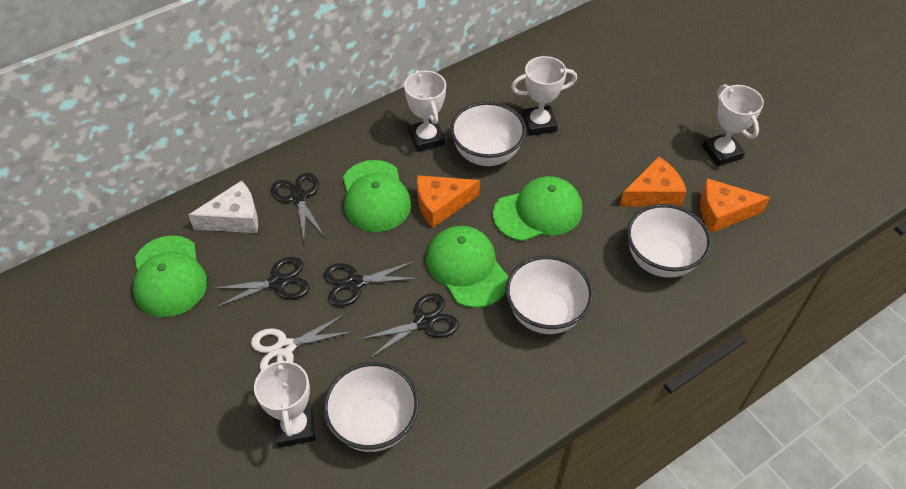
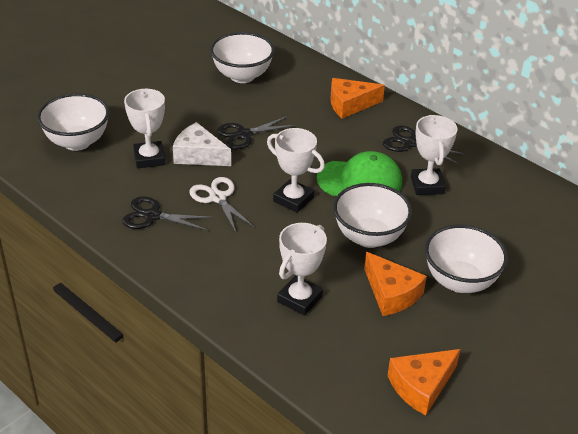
black scissors: 4 -> 3
green cap: 4 -> 1

